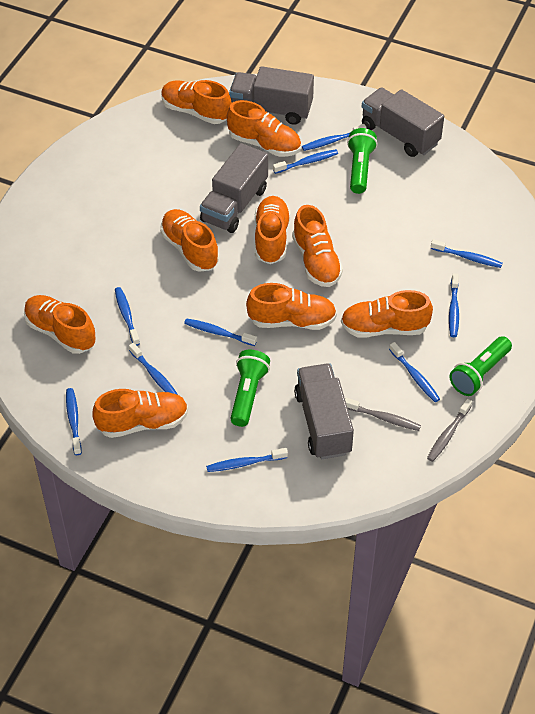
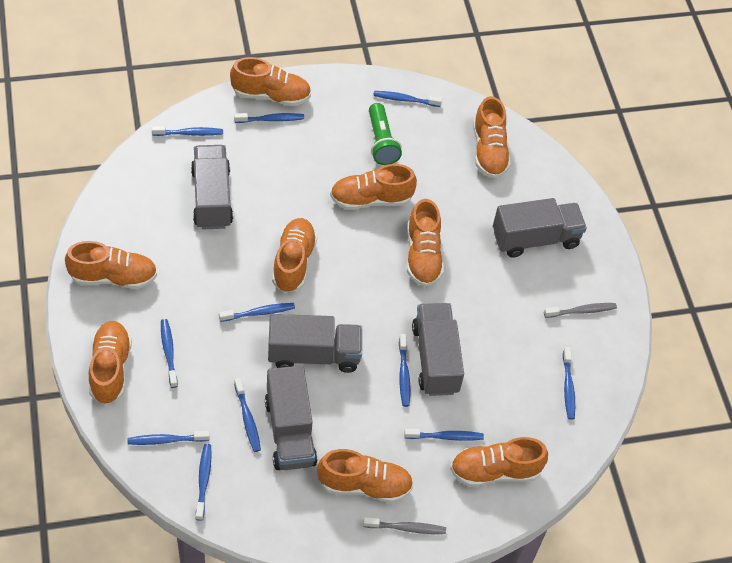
blue toothbrush: 10 -> 11
green flashlight: 3 -> 1
grey truck: 4 -> 5

